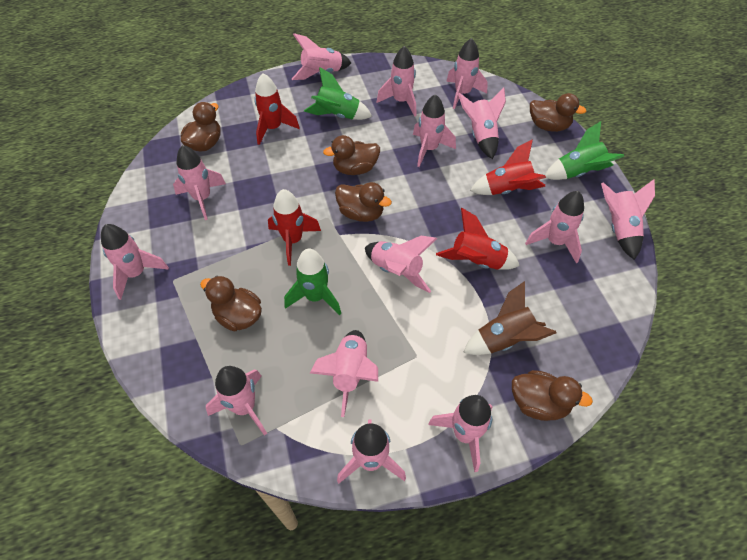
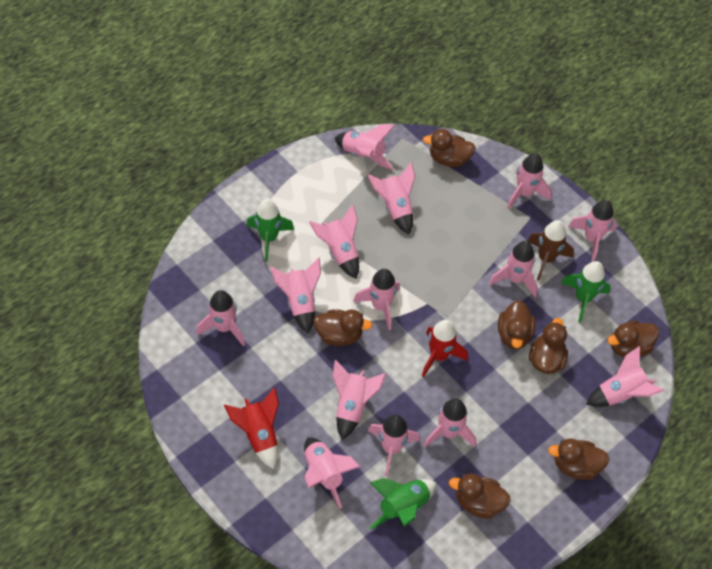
brown duck: 6 -> 7
red rocket: 4 -> 2

